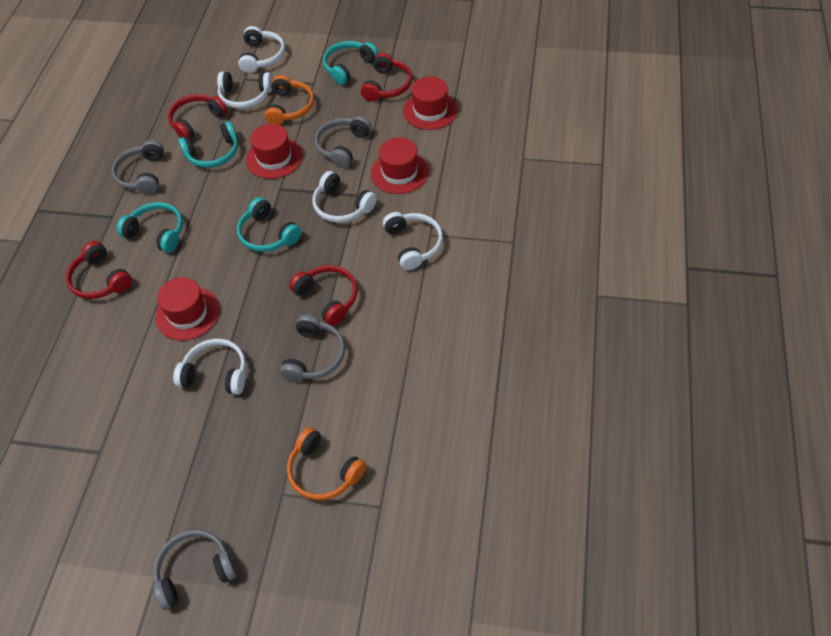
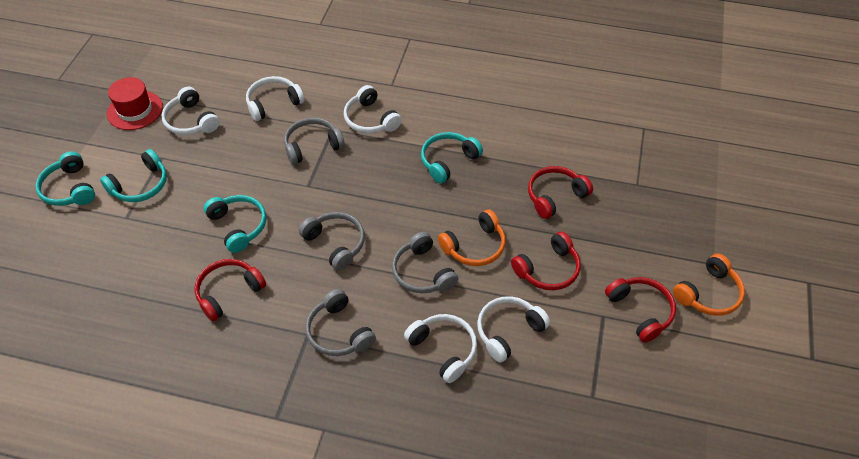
red hat: 4 -> 1

